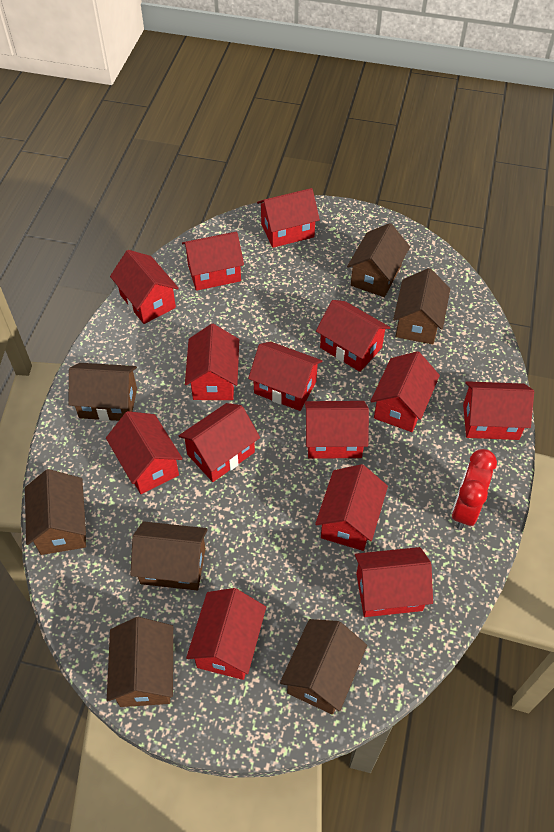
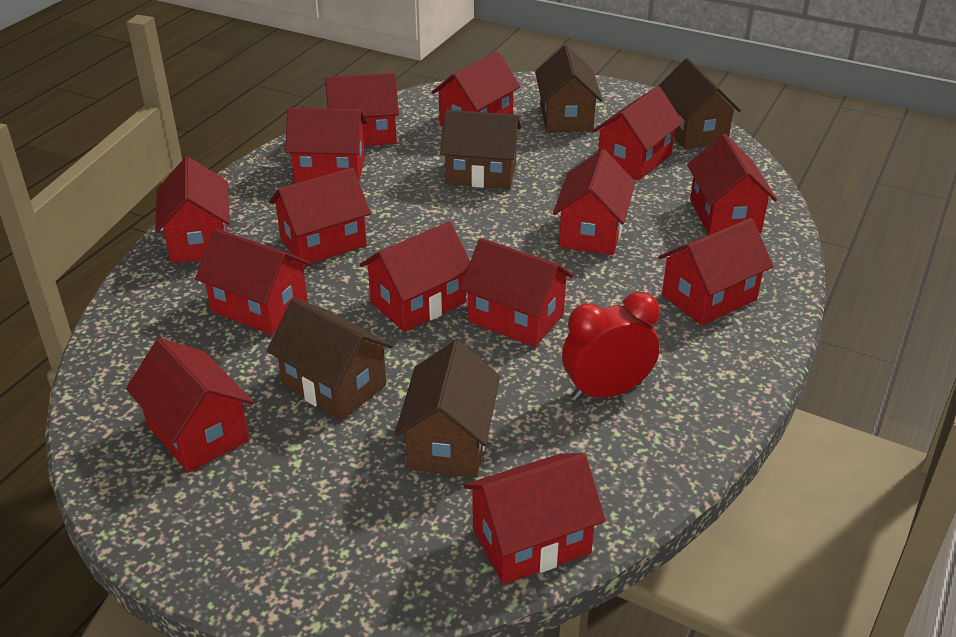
brown house: 7 -> 5

